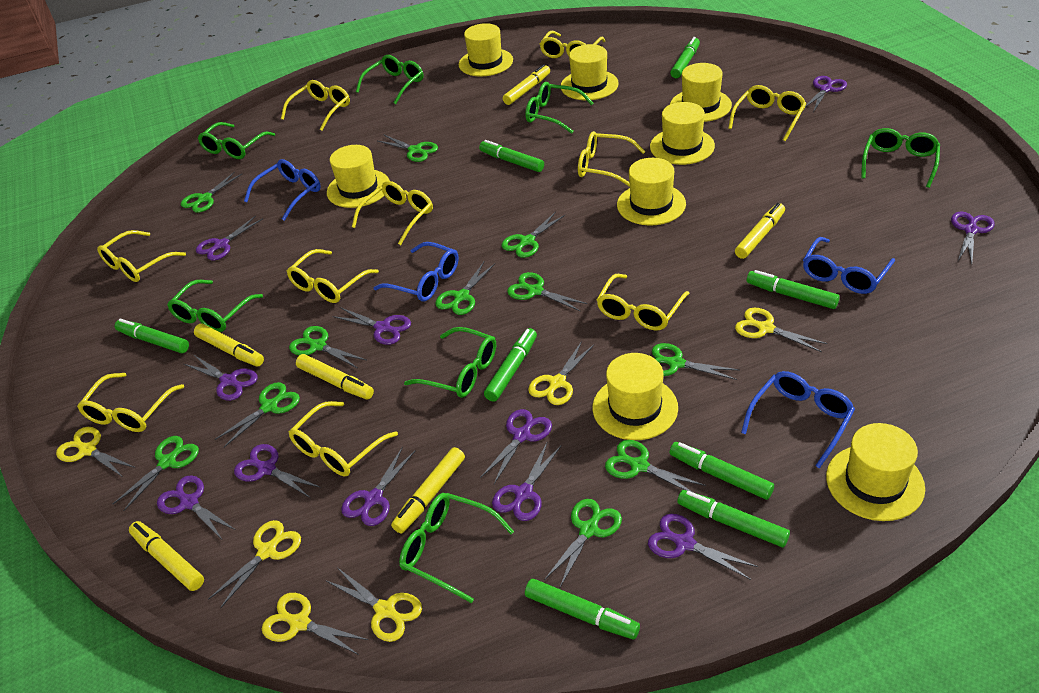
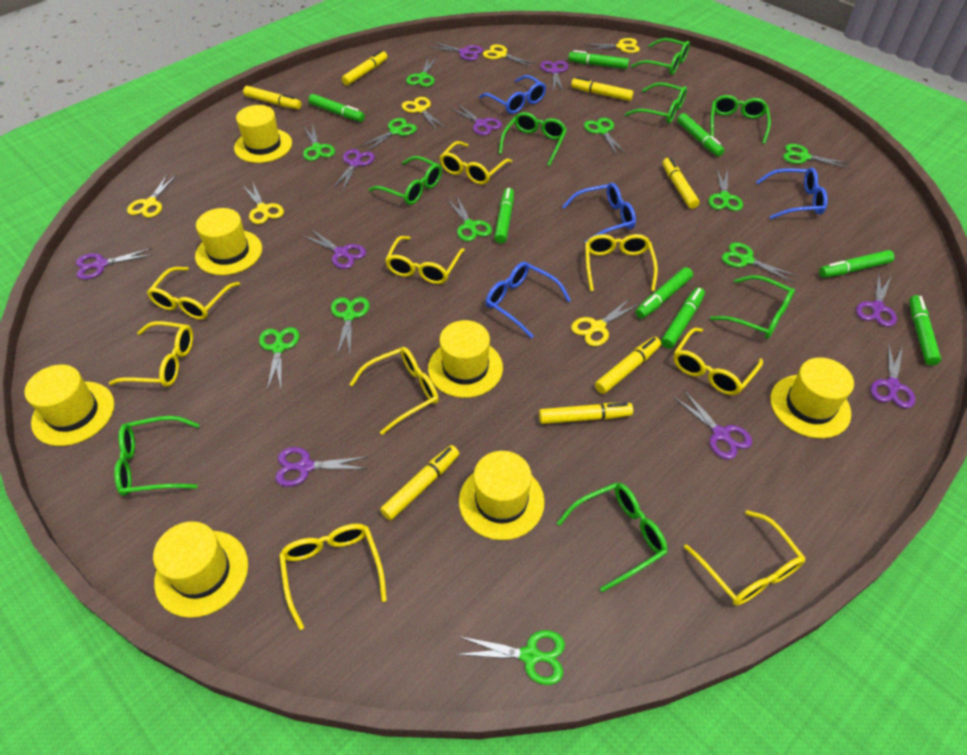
green glasses: 7 -> 8
purple scissors: 11 -> 10
yellow glasses: 10 -> 9
yellow hat: 8 -> 7
yellow marker: 6 -> 7

